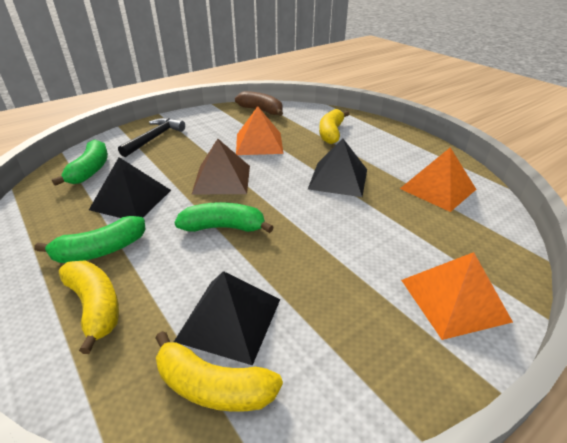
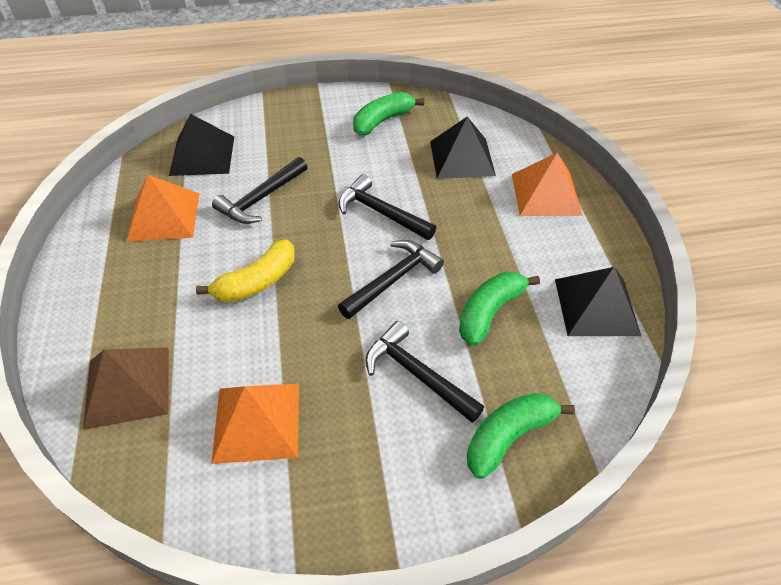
black hammer: 1 -> 4
brown banana: 1 -> 0
yellow banana: 3 -> 1

